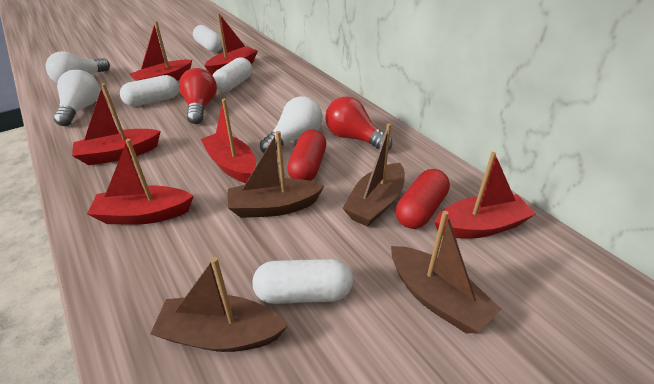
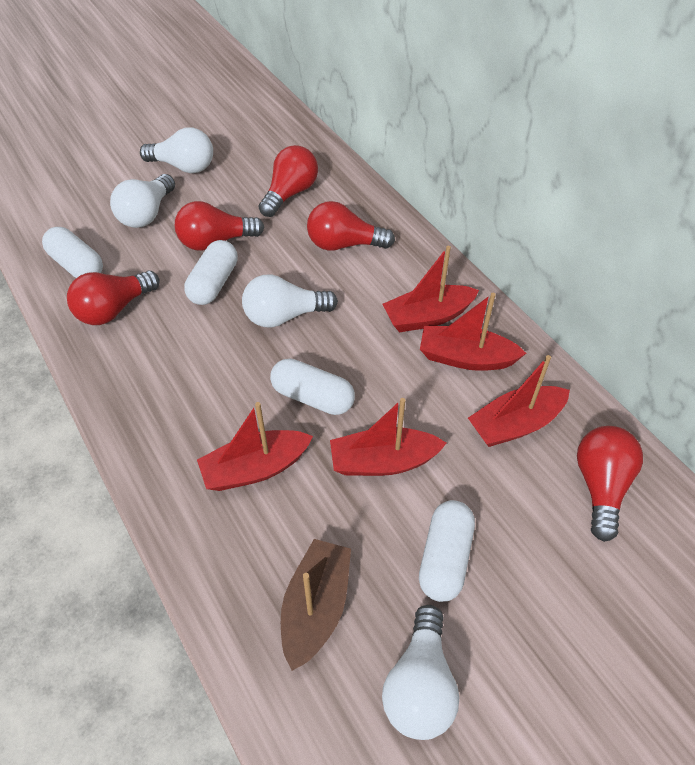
brown boat: 4 -> 1
red boat: 6 -> 5
red capsule: 2 -> 0
red light bulb: 2 -> 5
white light bulb: 3 -> 4

